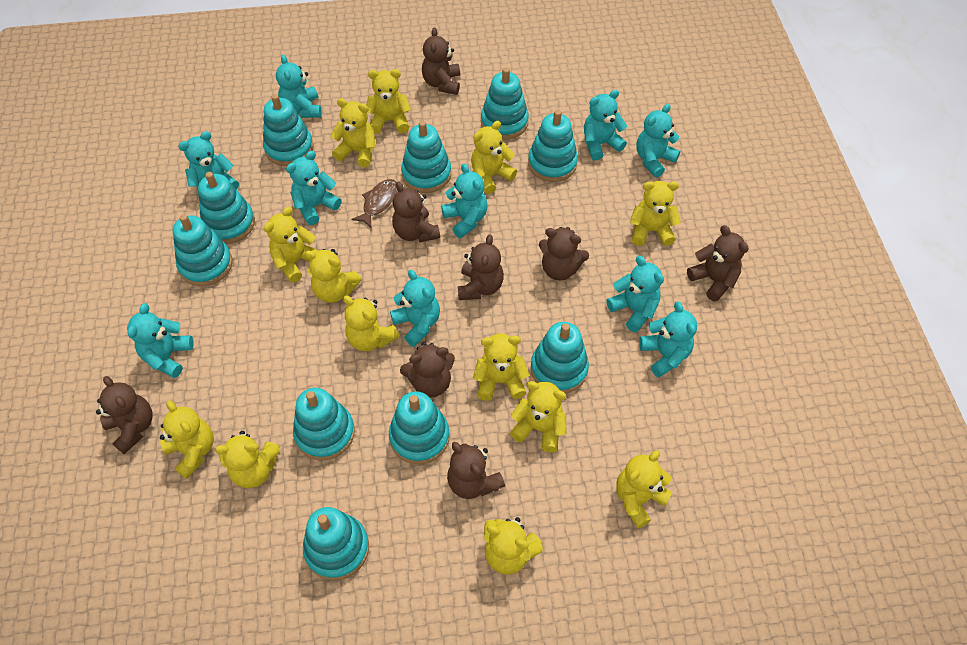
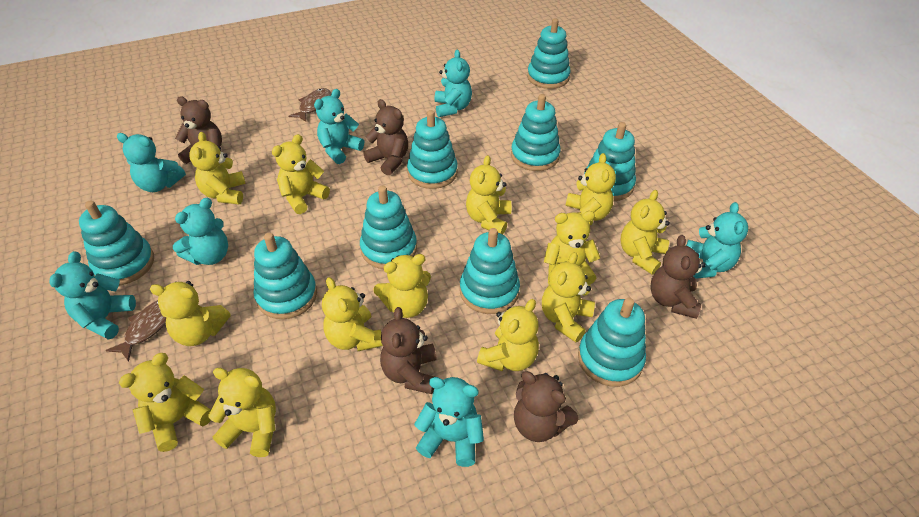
brown fish: 1 -> 2
brown teddy bear: 8 -> 5
turquoise stacking toy: 10 -> 9
turquoise teddy bear: 10 -> 7

